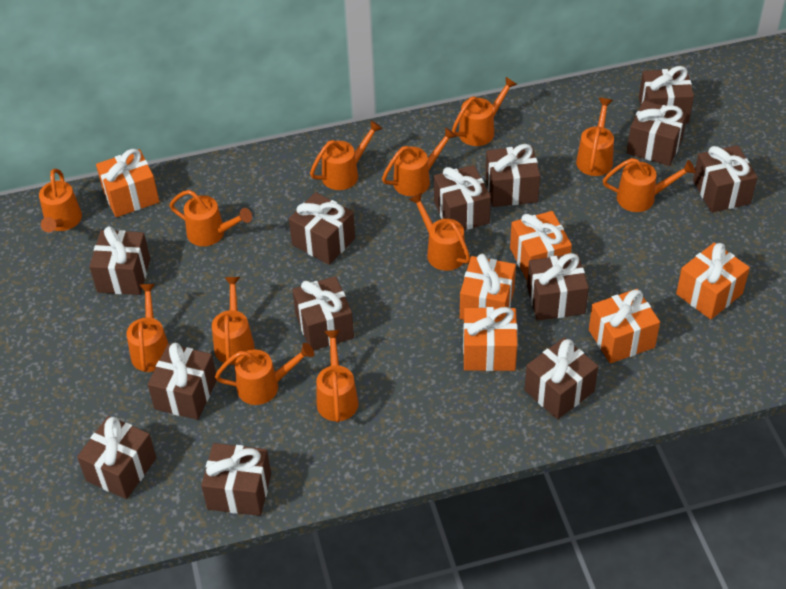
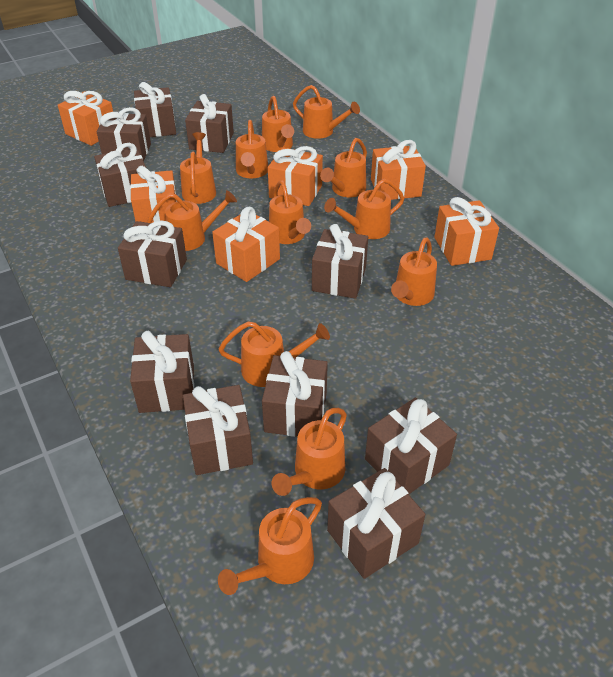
brown gift: 13 -> 11

